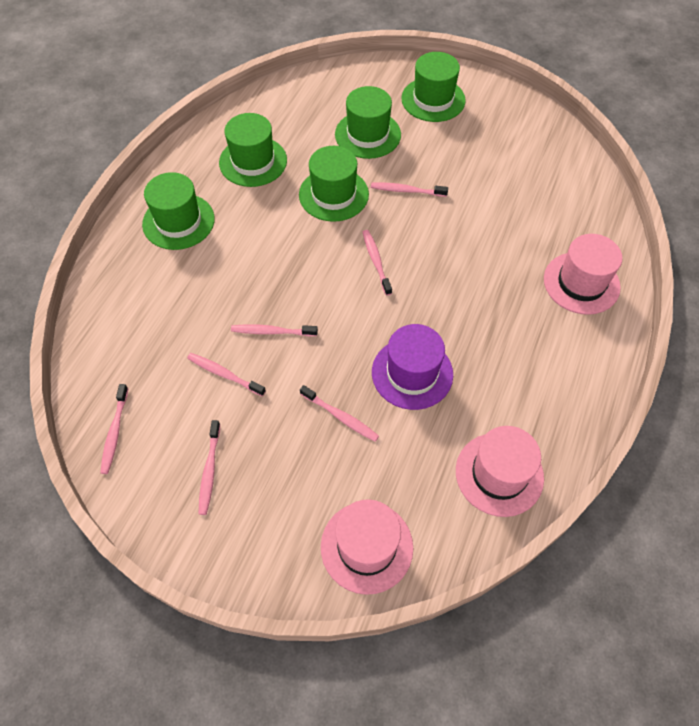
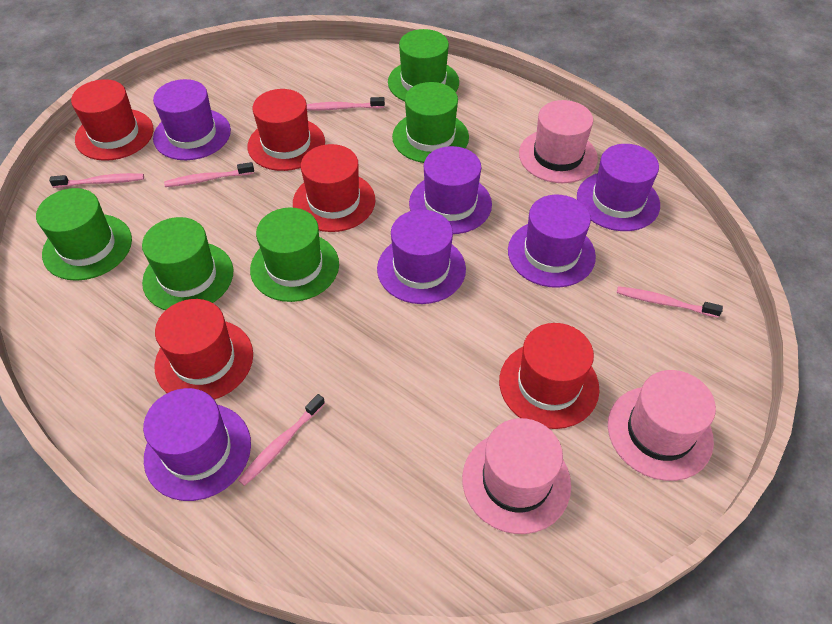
pink toothbrush: 7 -> 5
purple hat: 1 -> 6
red hat: 0 -> 5

